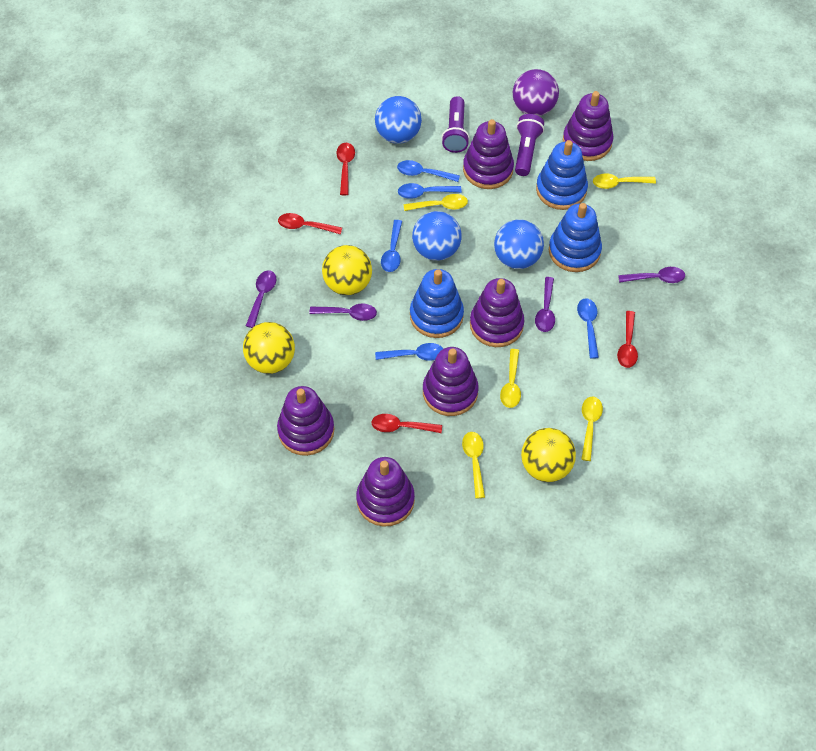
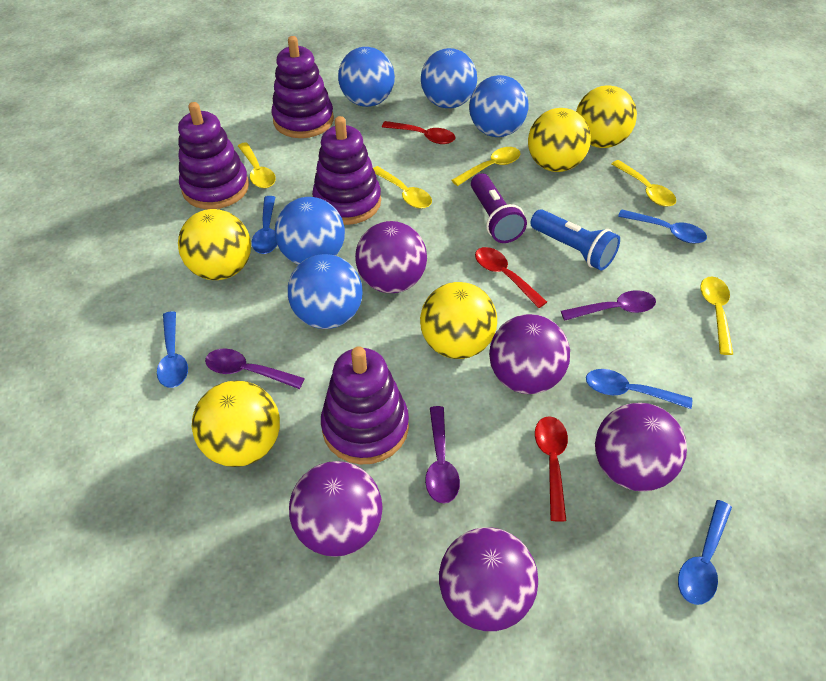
blue ball: 3 -> 5
blue flashlight: 0 -> 1
blue stacking toy: 3 -> 0
purple ball: 1 -> 5
purple flashlight: 2 -> 1
purple spoon: 4 -> 3
purple stacking toy: 6 -> 4
red spoon: 4 -> 3
yellow ball: 3 -> 5

